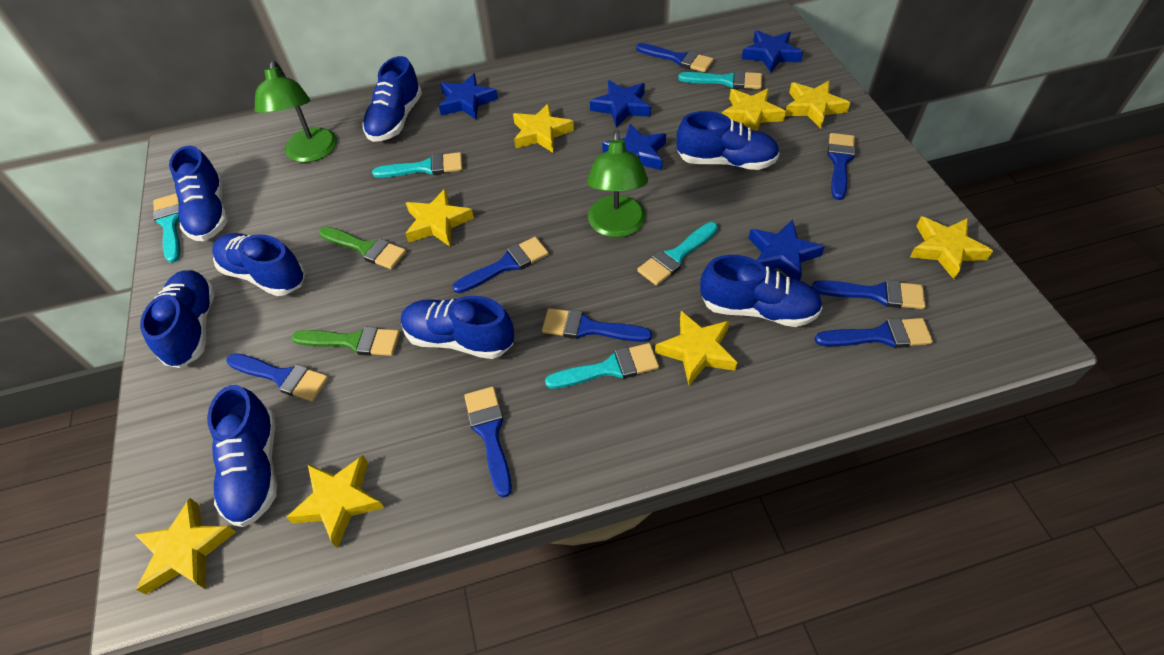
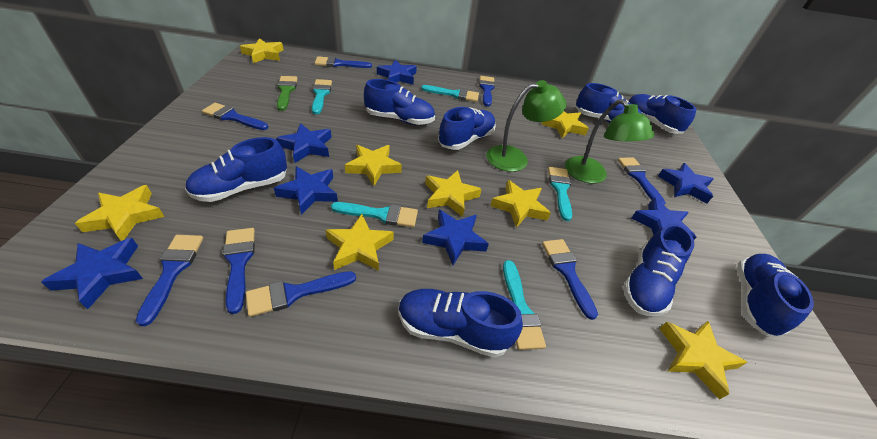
blue star: 5 -> 7
green brush: 2 -> 1

